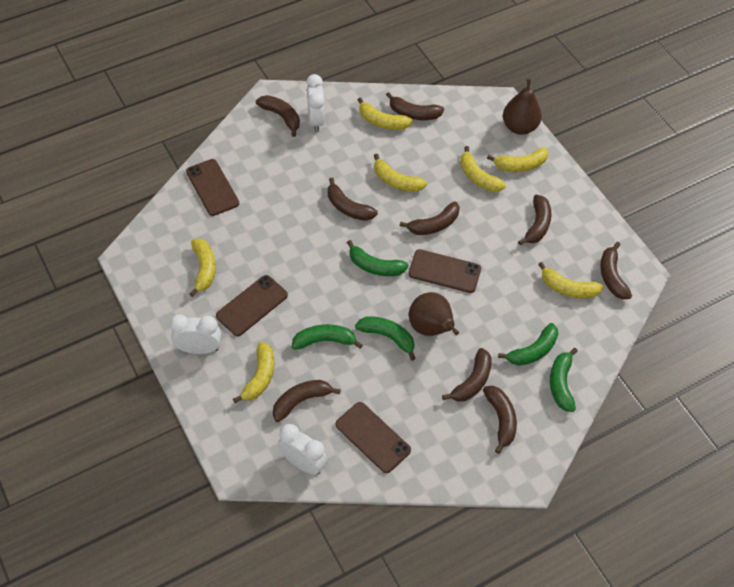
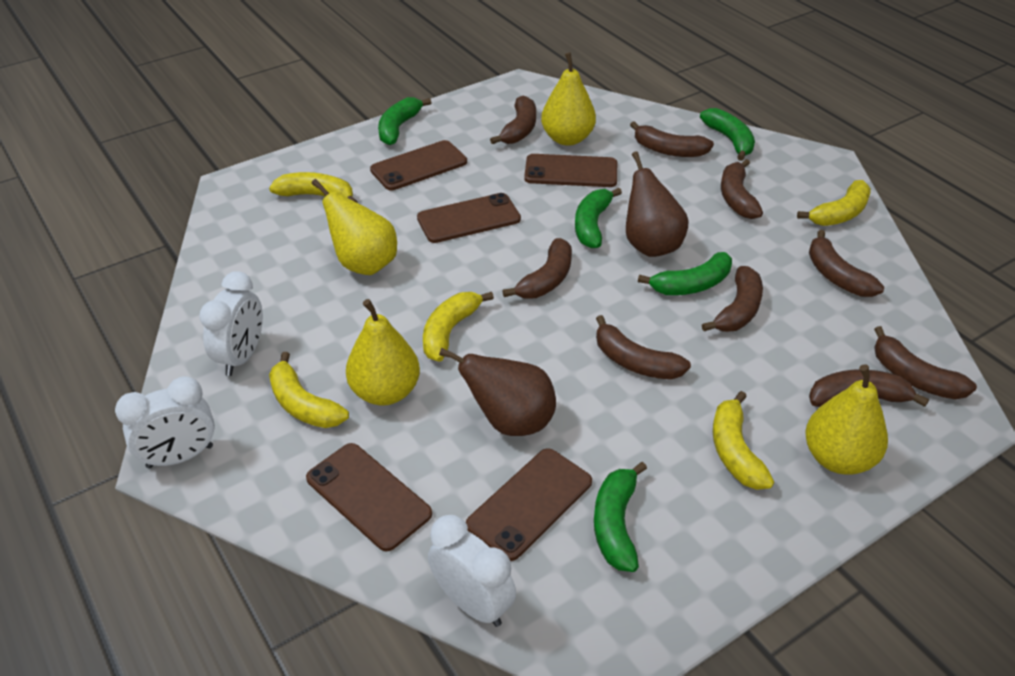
brown phone: 4 -> 5
yellow banana: 7 -> 5
yellow pear: 0 -> 4

